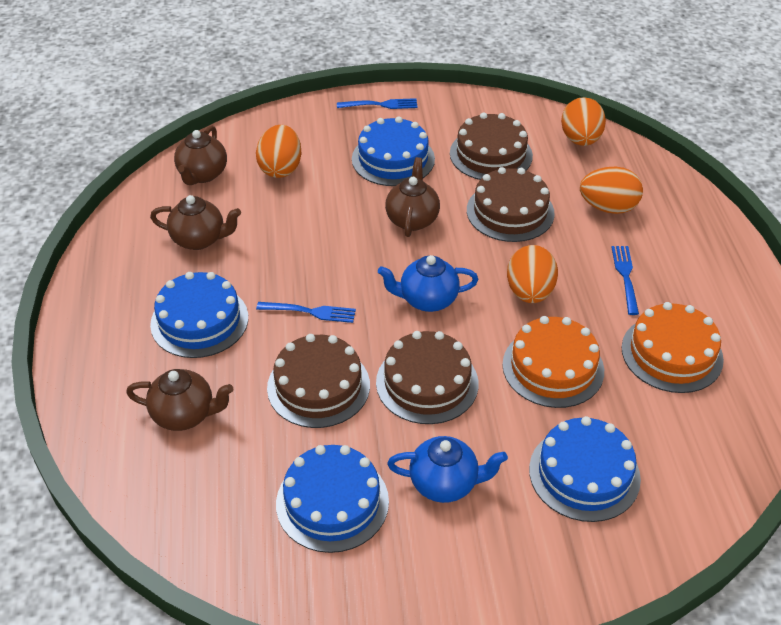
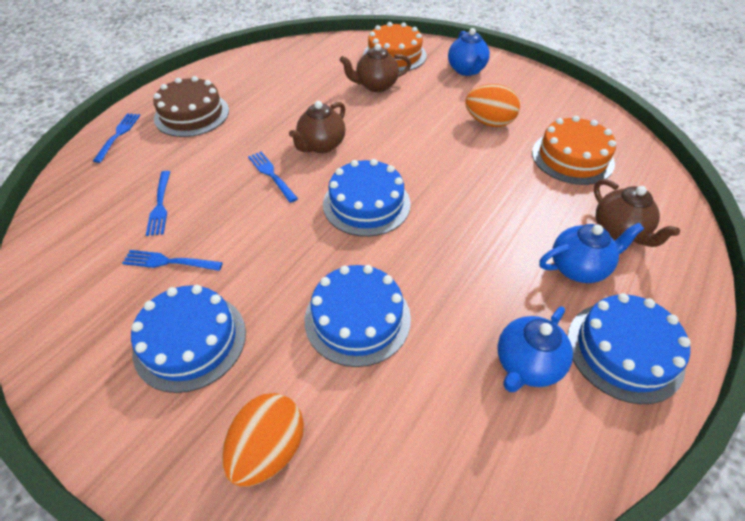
blue fork: 3 -> 4
blue teapot: 2 -> 3
brown cake: 4 -> 1
brown teapot: 4 -> 3
orange egg: 4 -> 2

